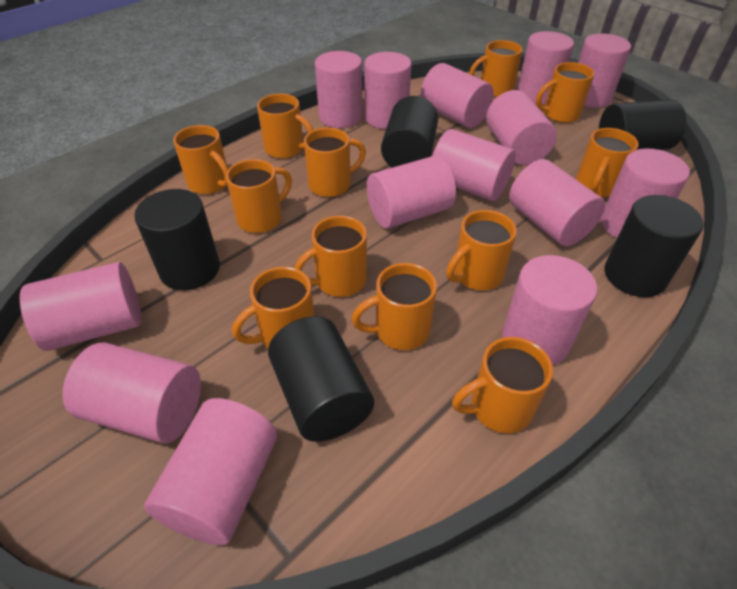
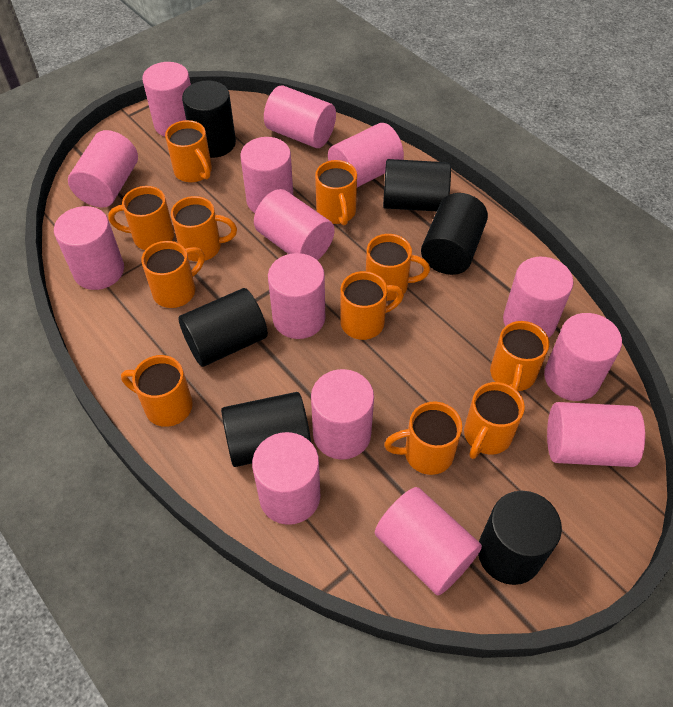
black cylinder: 5 -> 6
orange mug: 12 -> 11

